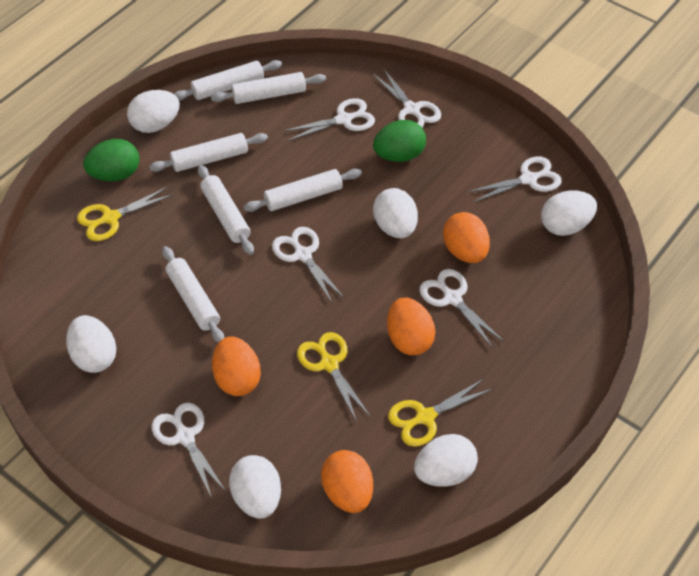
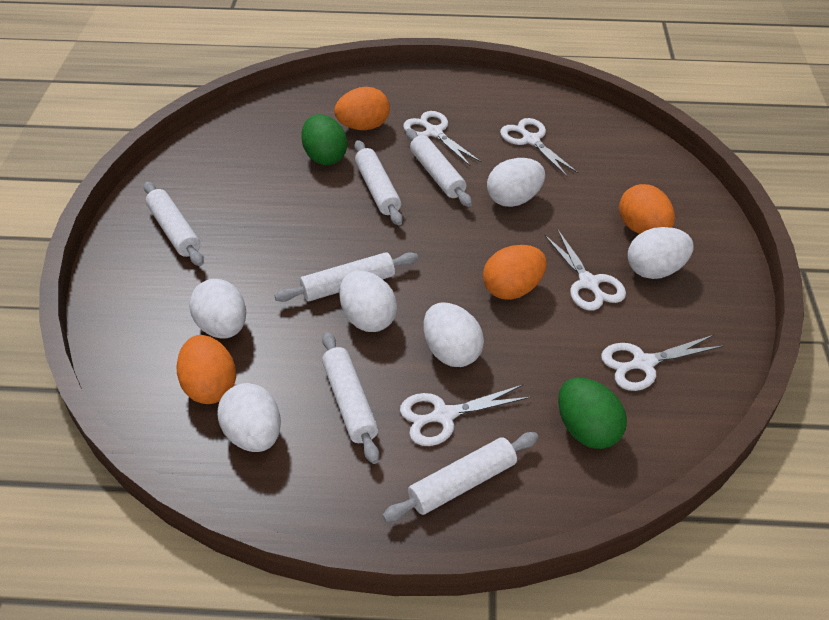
white scissors: 6 -> 5
yellow scissors: 3 -> 0

